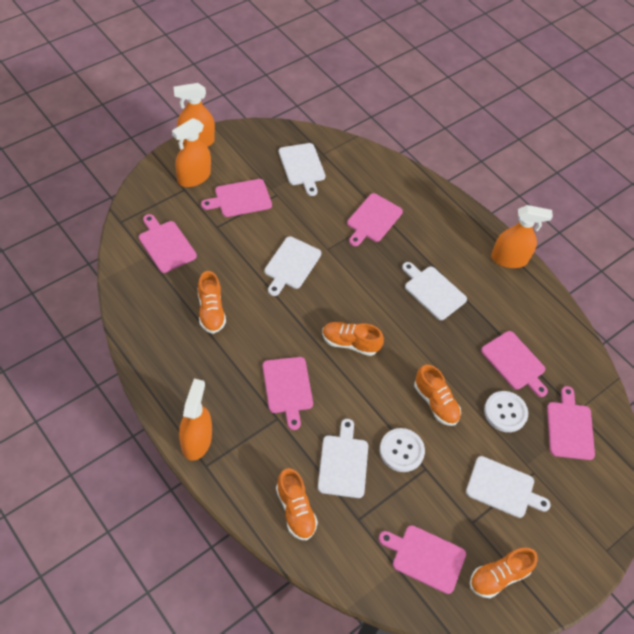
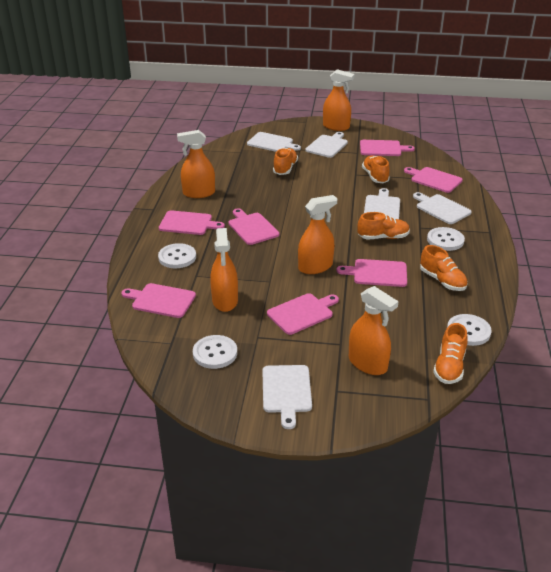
orange spray bottle: 4 -> 5
white button: 2 -> 4

